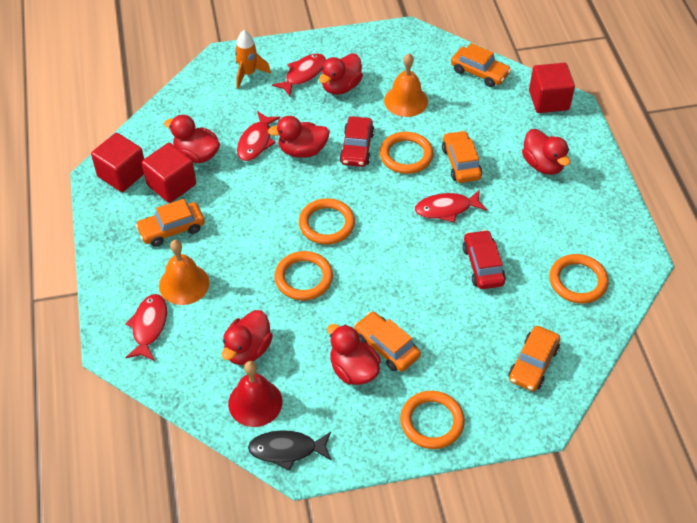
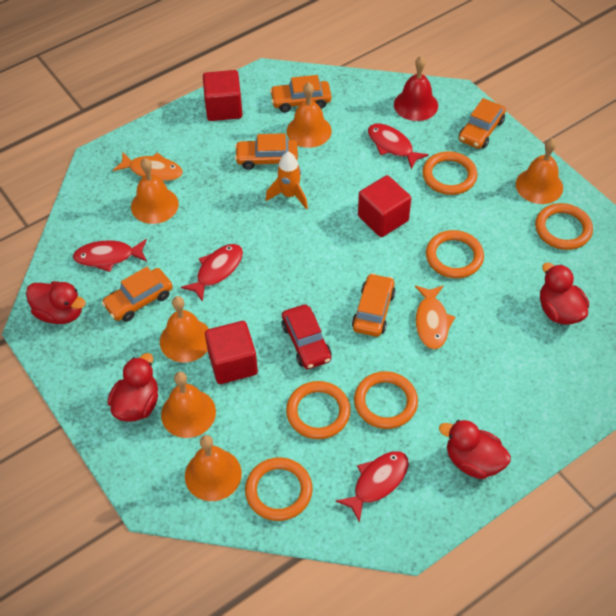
black fish: 1 -> 0
orange bell: 2 -> 6
orange fish: 0 -> 2
orange ring: 5 -> 6
red car: 2 -> 1
red duck: 6 -> 4

